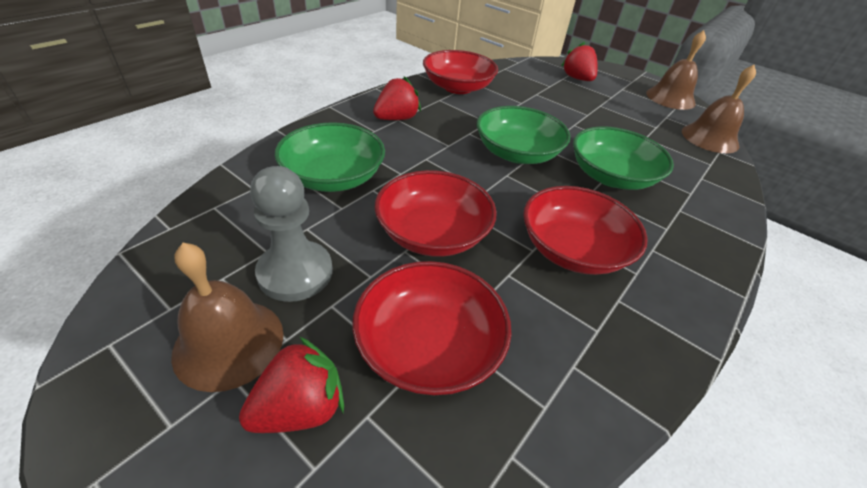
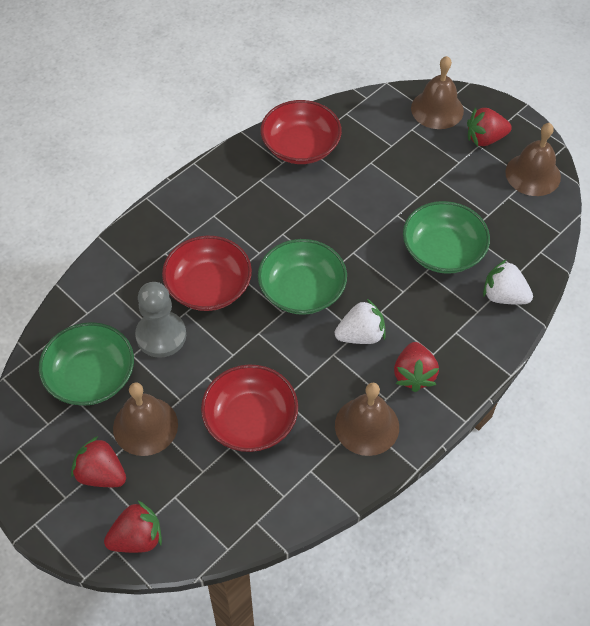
brown bell: 3 -> 4
red bowl: 4 -> 3
red strawberry: 3 -> 4
white strawberry: 0 -> 2

